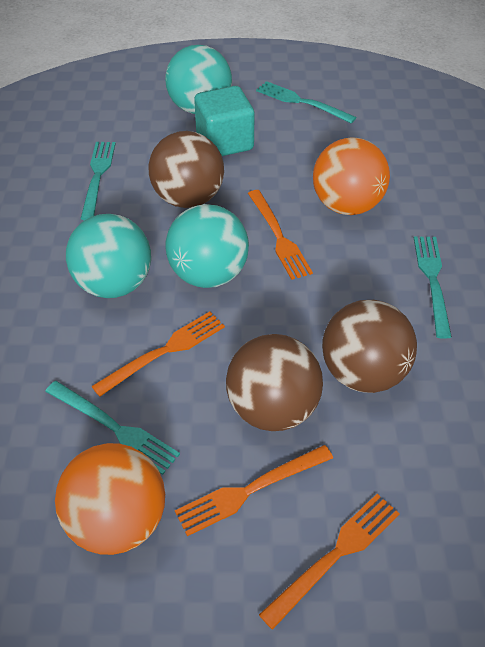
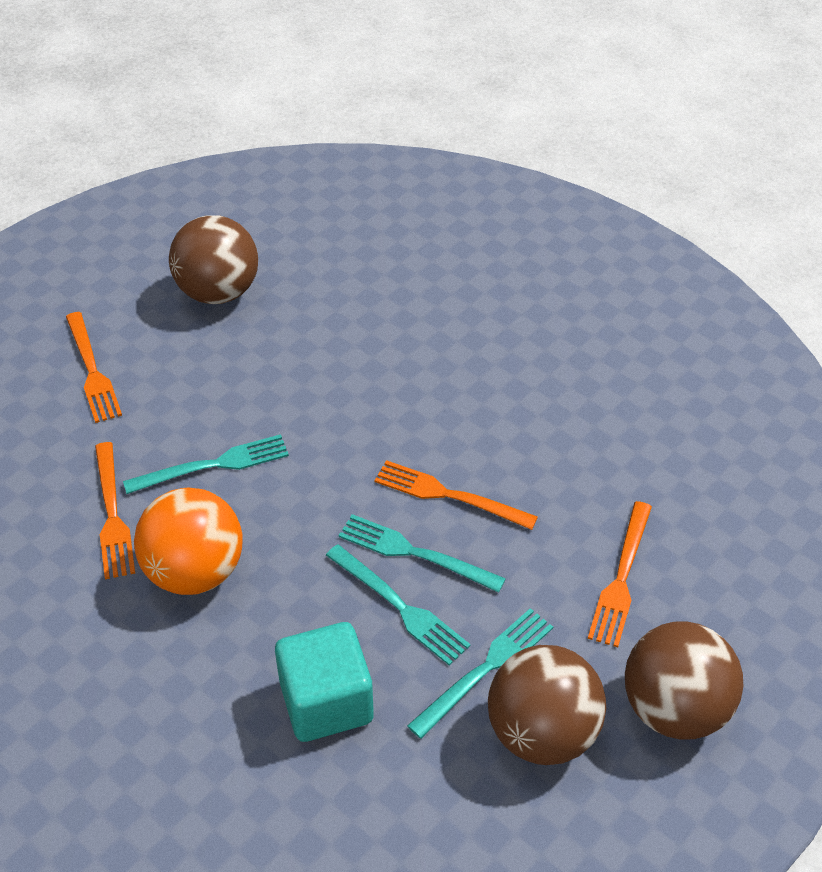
orange ball: 2 -> 1
turquoise ball: 3 -> 0

